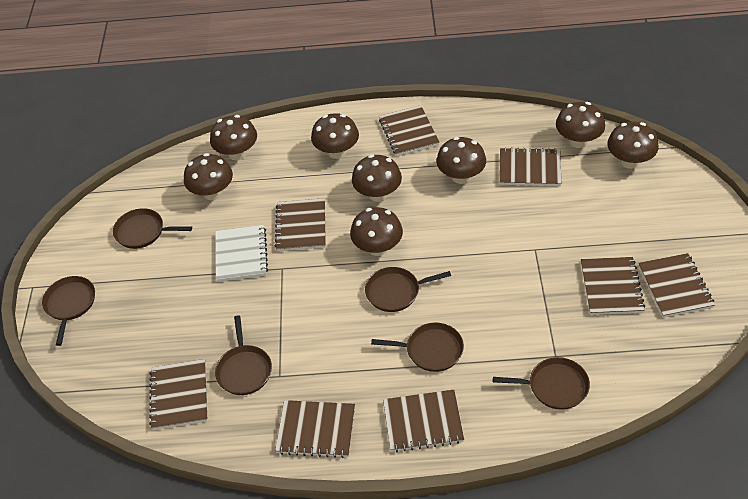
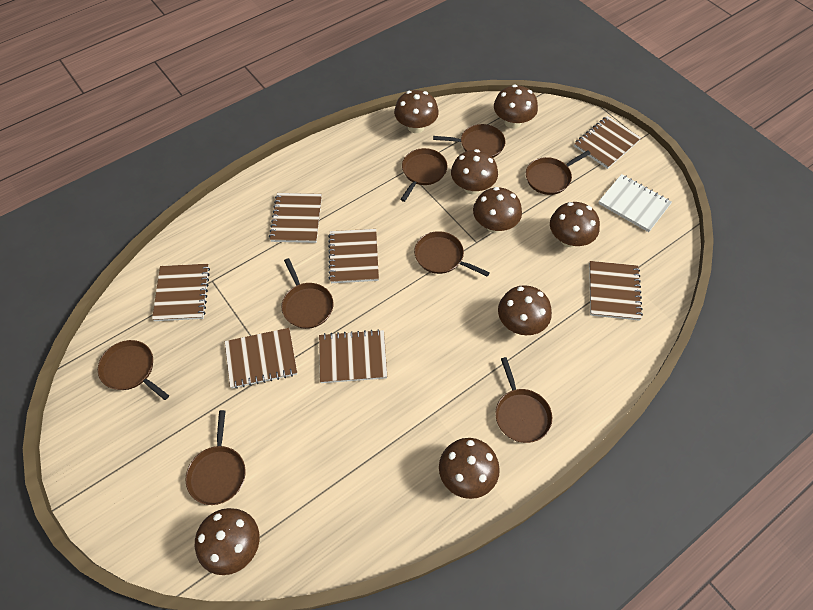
brown notebook: 8 -> 7
brown pan: 6 -> 8

